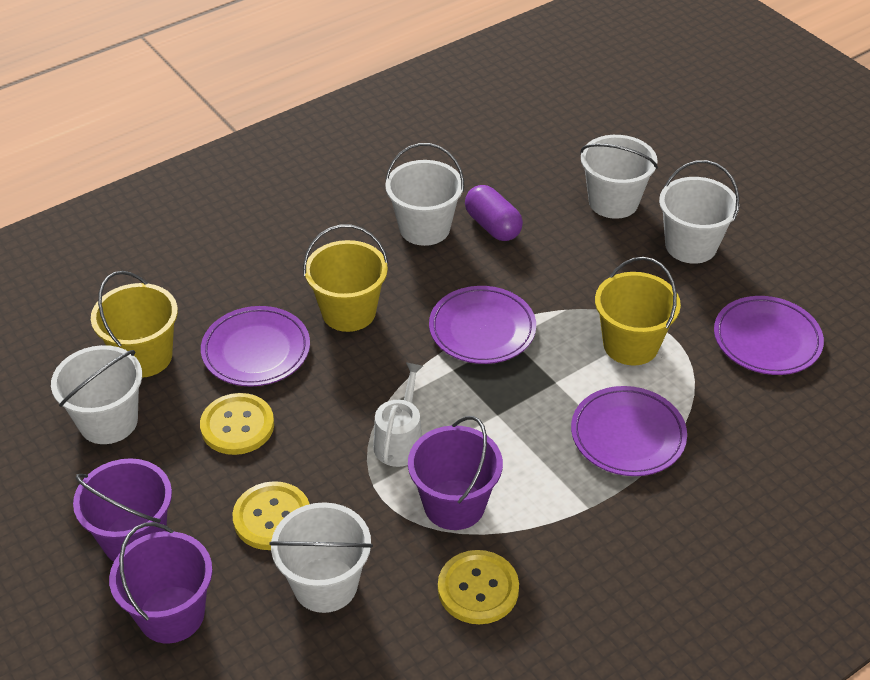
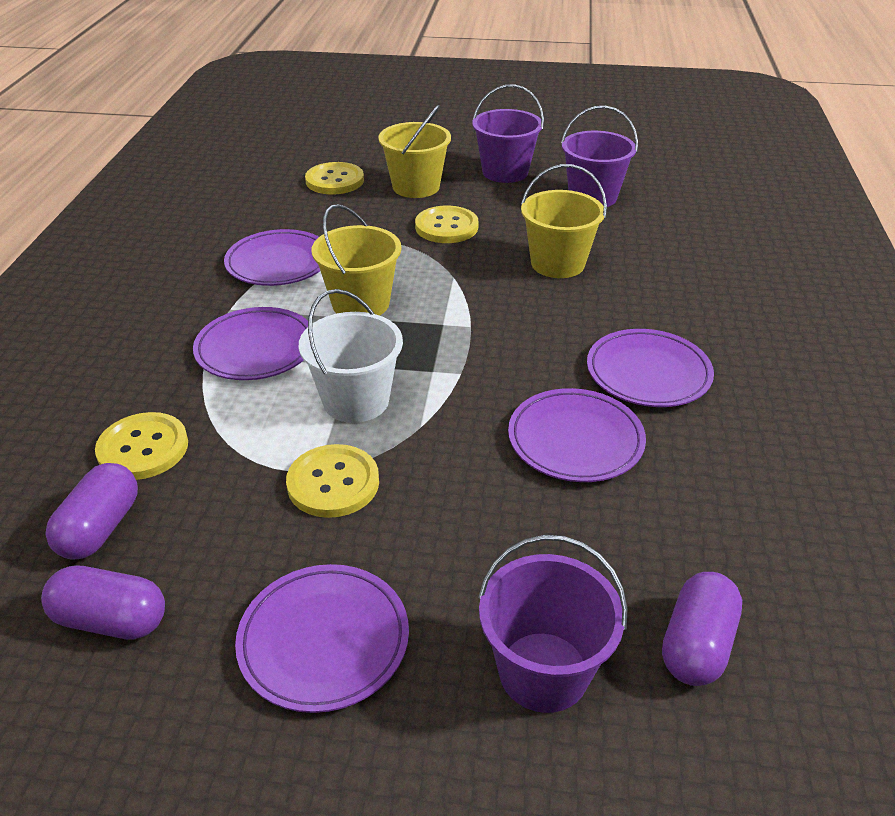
purple capsule: 1 -> 3
purple plate: 4 -> 5
white bucket: 5 -> 1
white watering can: 1 -> 0
yellow button: 3 -> 4

